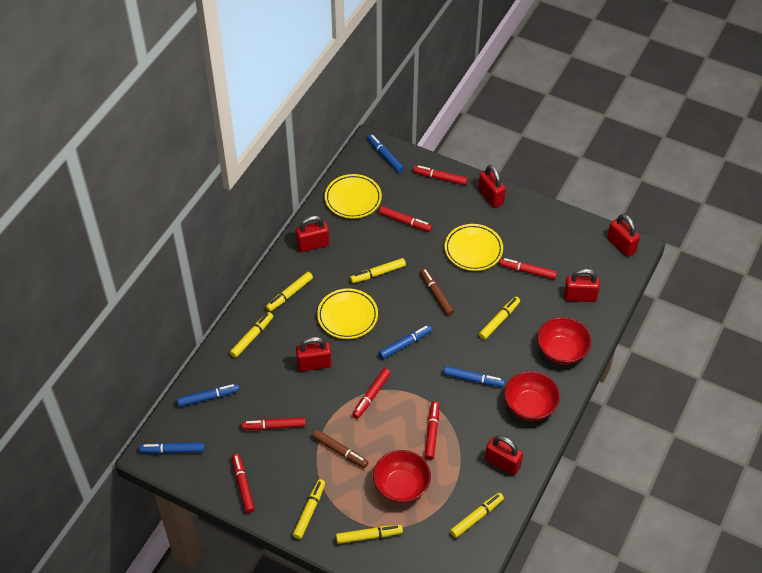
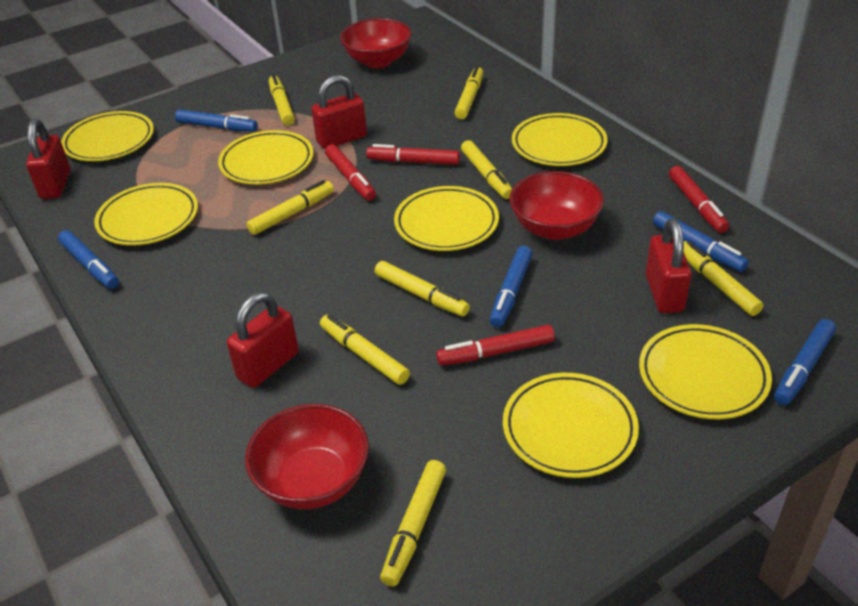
brown marker: 2 -> 0
red marker: 7 -> 4
red padlock: 6 -> 4
yellow marker: 7 -> 8
yellow plate: 3 -> 7

